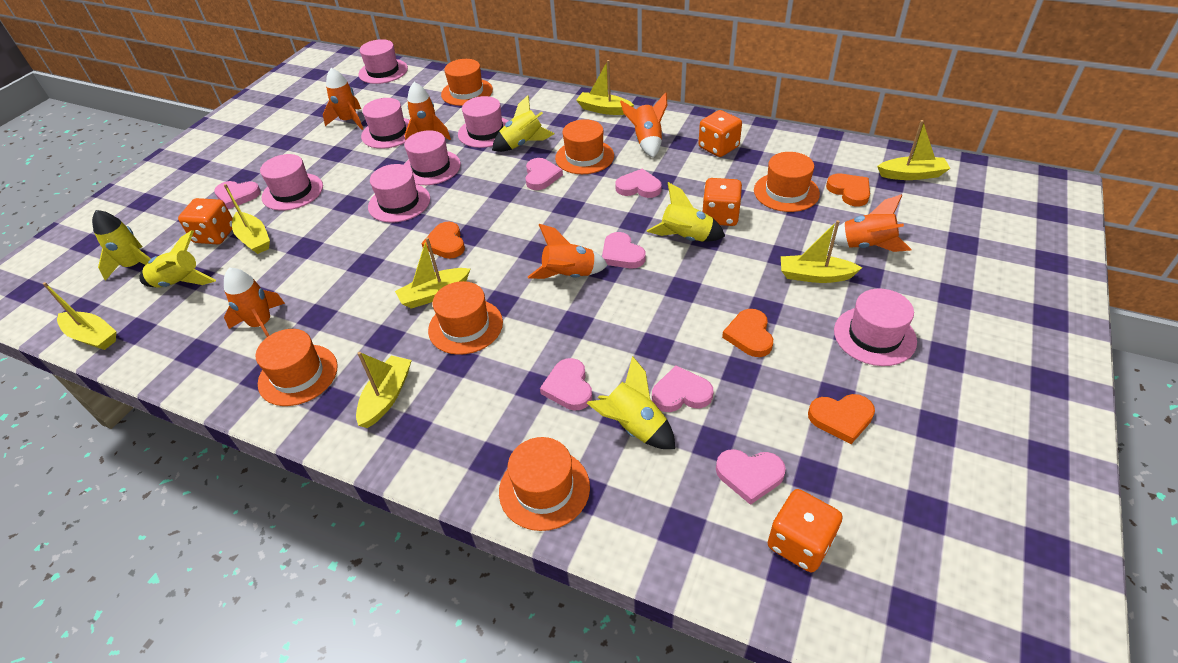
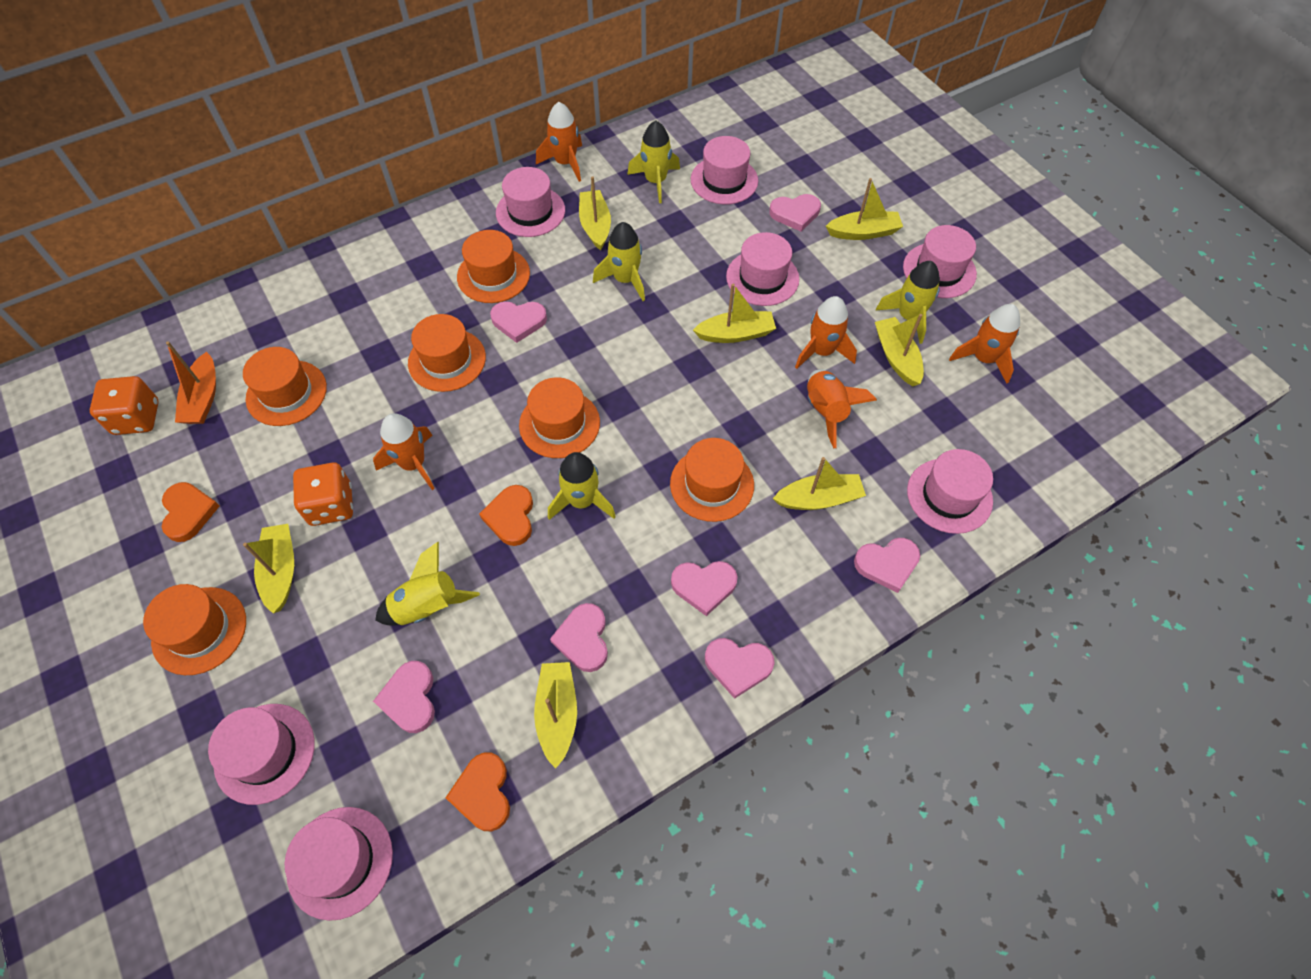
orange boat: 0 -> 1
orange dice: 4 -> 2
orange heart: 4 -> 3
orange rocket: 6 -> 5

